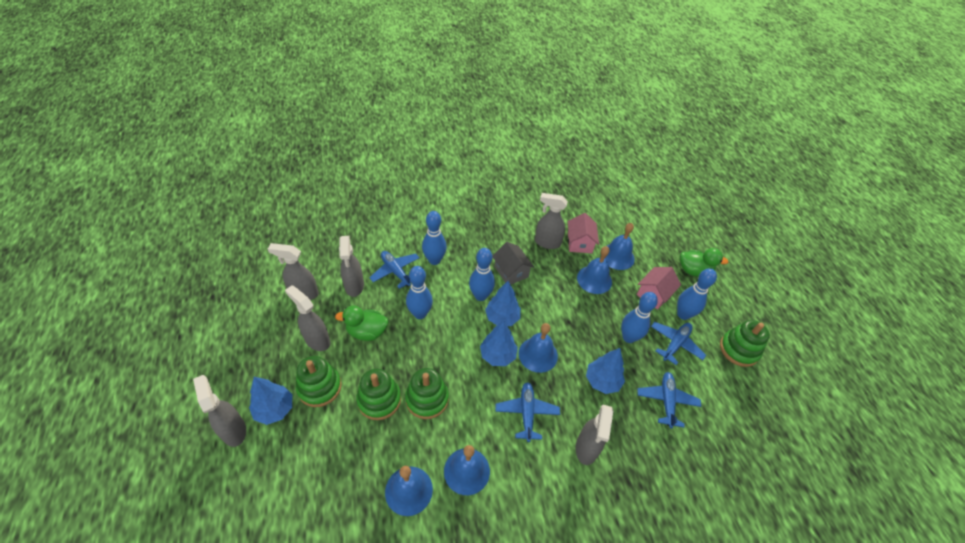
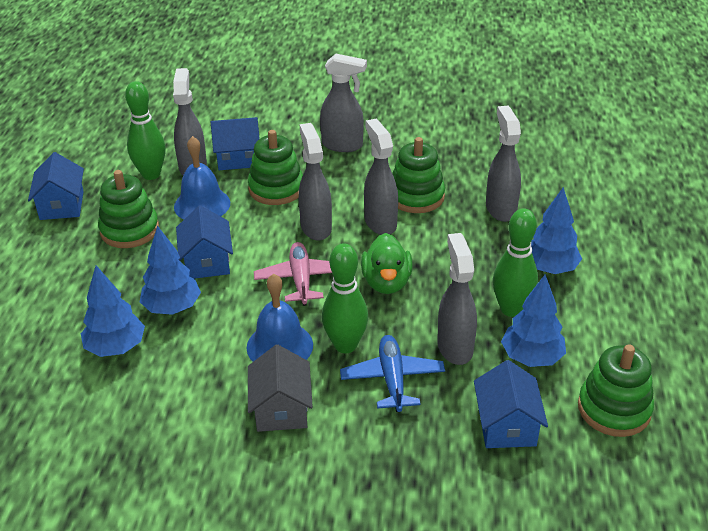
blue bell: 5 -> 2
blue bowling pin: 5 -> 0
blue house: 0 -> 4
blue plane: 4 -> 1
green bowling pin: 0 -> 3
green duck: 2 -> 1
pink house: 2 -> 0
pink plane: 0 -> 1

